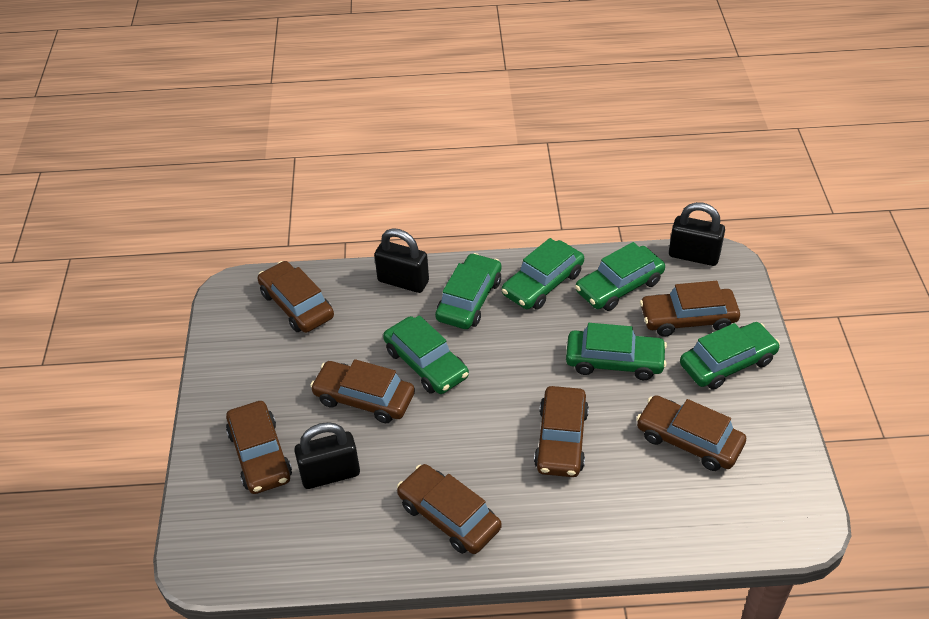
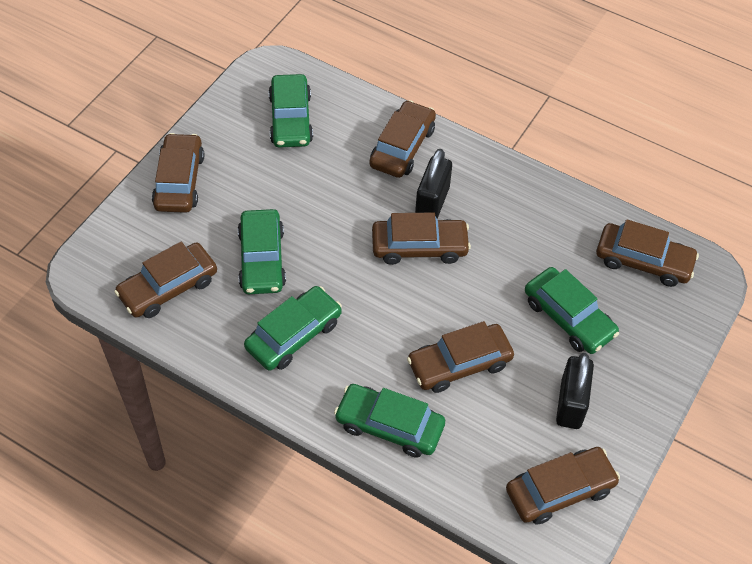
black padlock: 3 -> 2
green car: 6 -> 5

